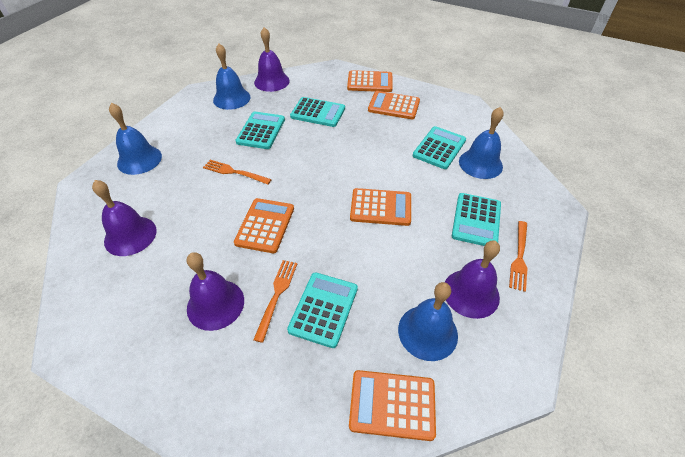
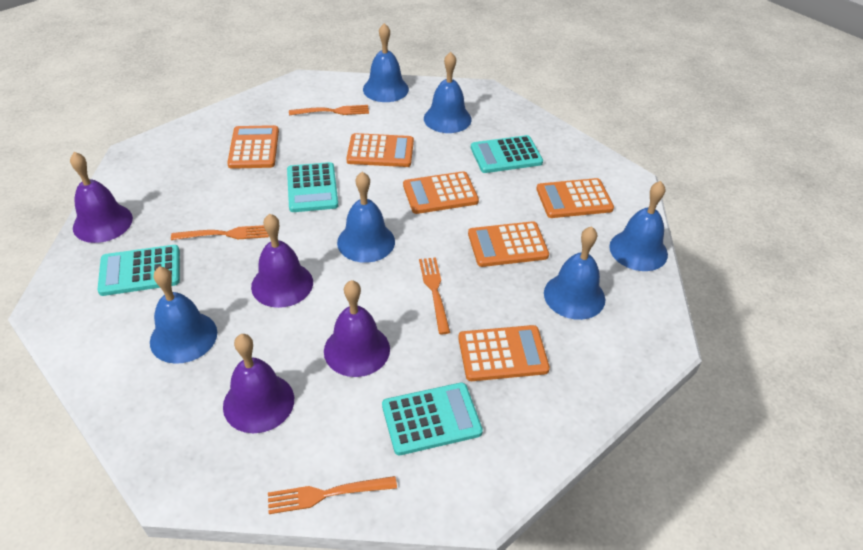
blue bell: 4 -> 6
orange calculator: 5 -> 6
orange fork: 3 -> 4
turquoise calculator: 5 -> 4

